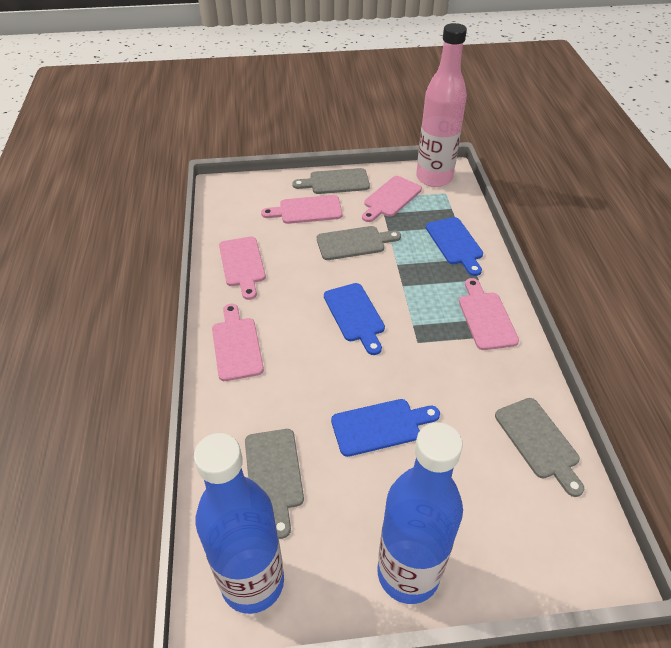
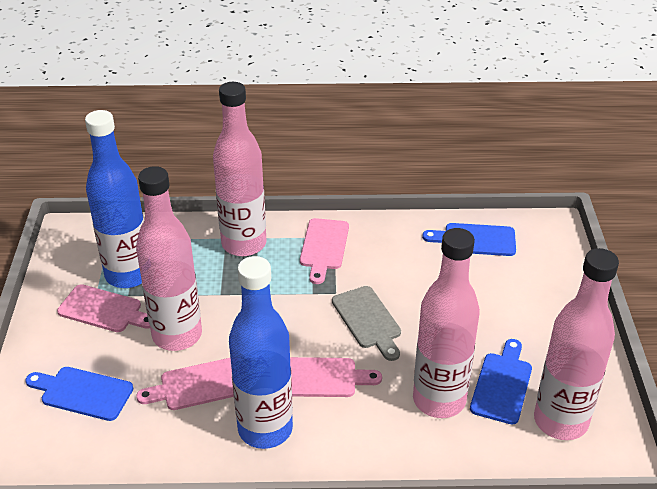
grey cutting board: 4 -> 1
pink bottle: 1 -> 4
pink cutting board: 5 -> 4

